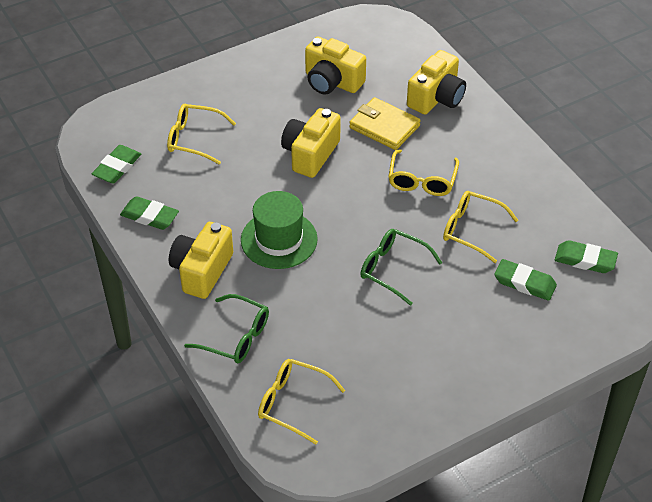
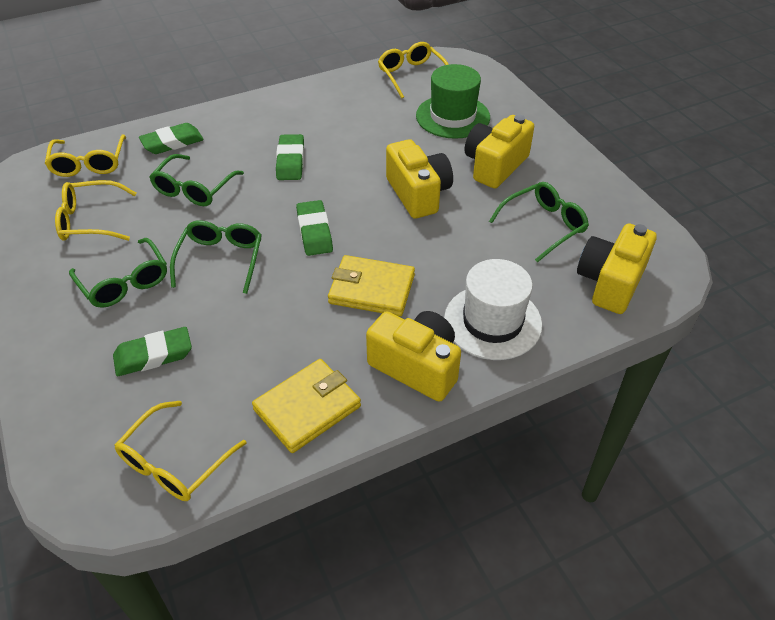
green glasses: 2 -> 4
white hat: 0 -> 1
yellow wallet: 1 -> 2

